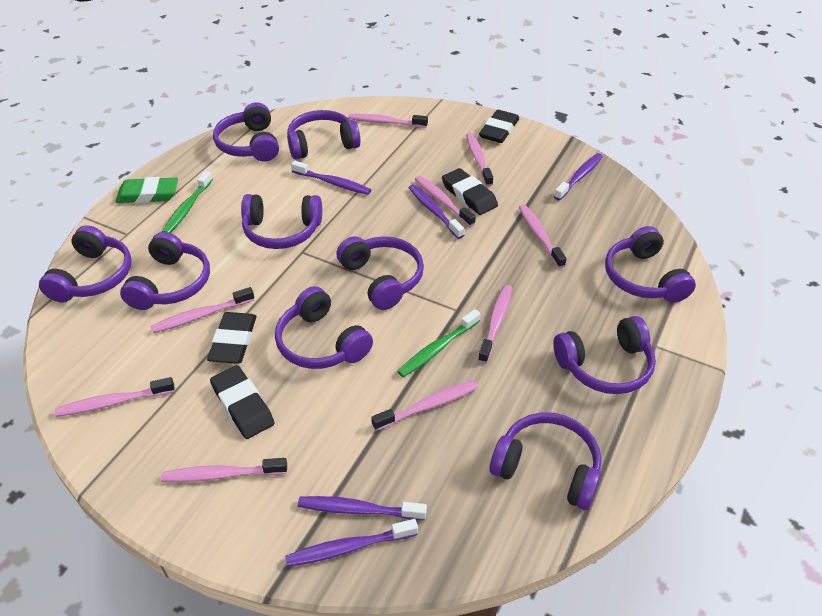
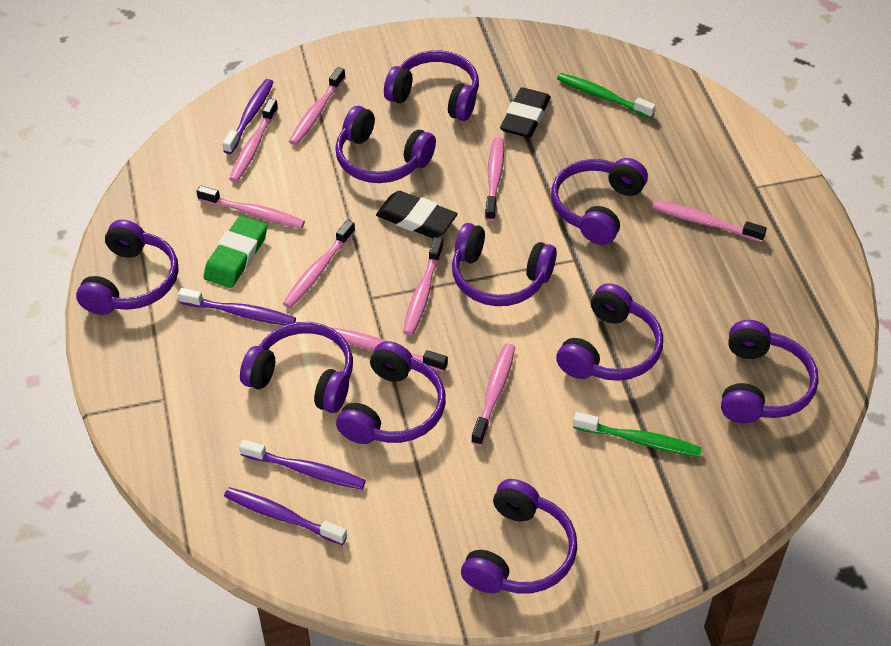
black eraser: 4 -> 2
purple toothbrush: 5 -> 4

